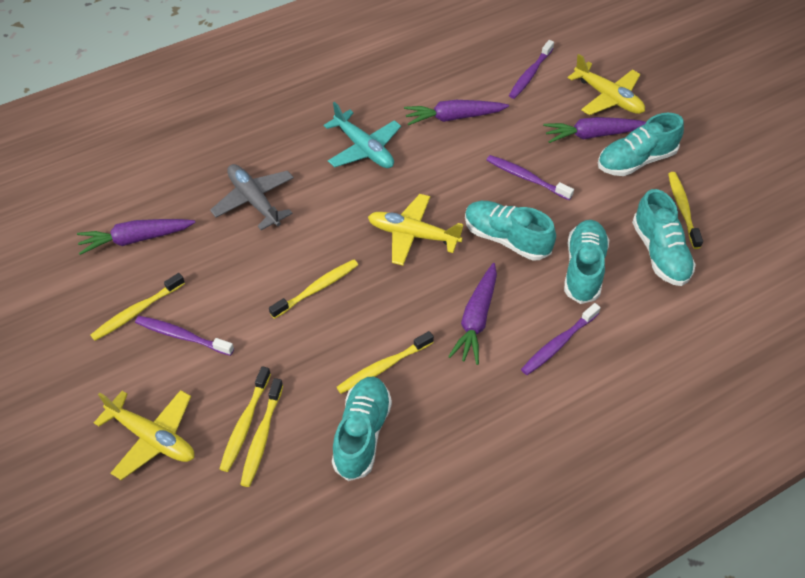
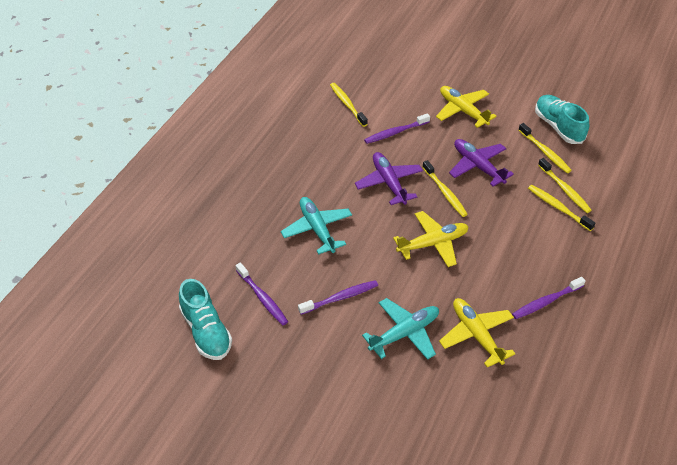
grey plane: 1 -> 0
purple carrot: 4 -> 0
purple plane: 0 -> 2
turquoise plane: 1 -> 2
turquoise shoe: 5 -> 2
yellow toothbrush: 6 -> 5

